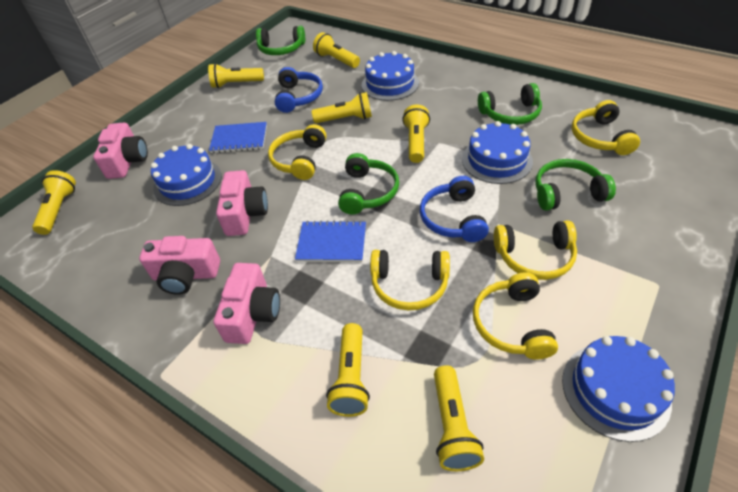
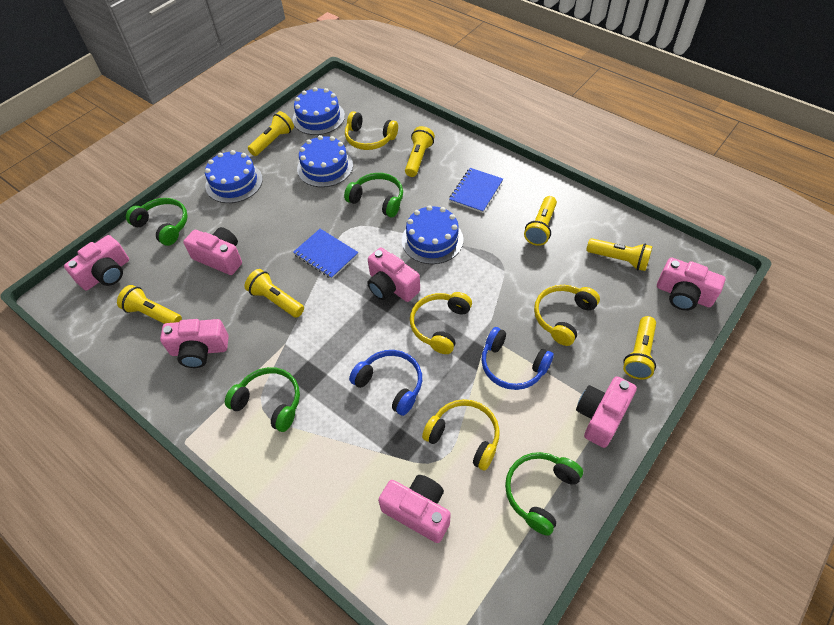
pink camera: 4 -> 7
yellow headphones: 5 -> 4

